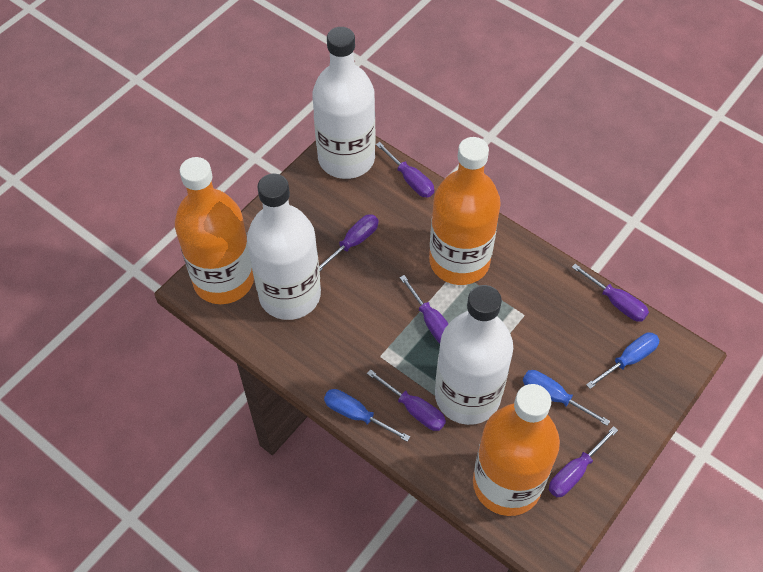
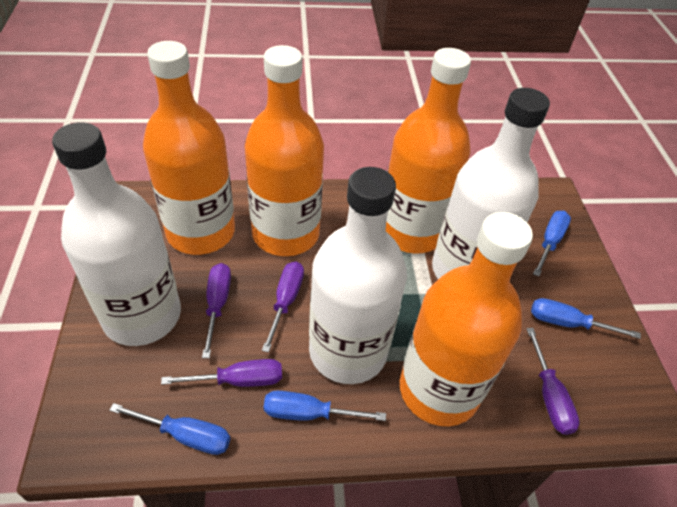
blue screwdriver: 3 -> 4
orange bottle: 3 -> 4
purple screwdriver: 6 -> 4

